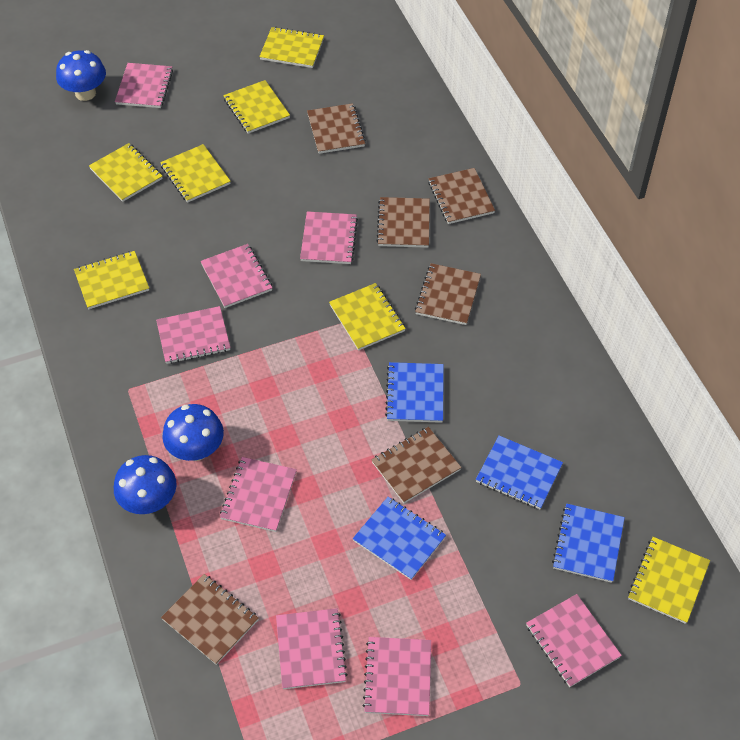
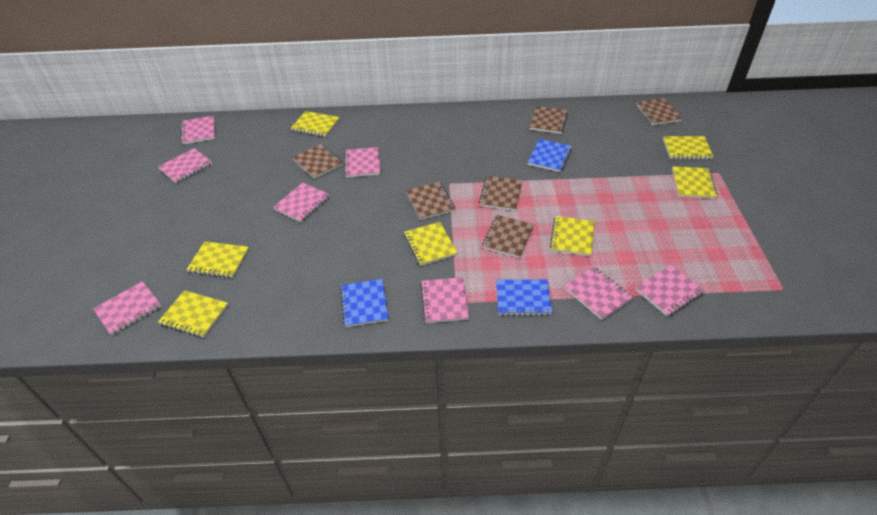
blue mushroom: 3 -> 0
blue notebook: 4 -> 3

